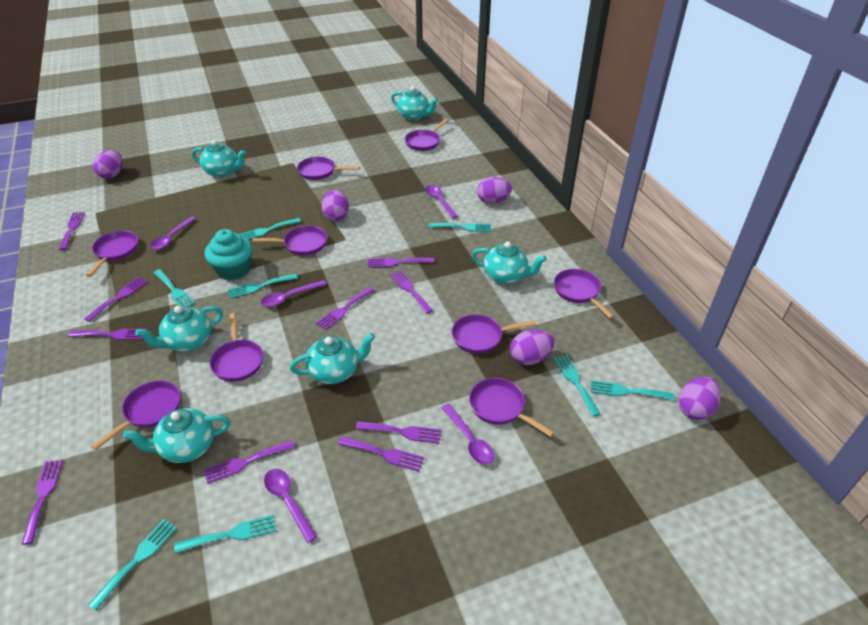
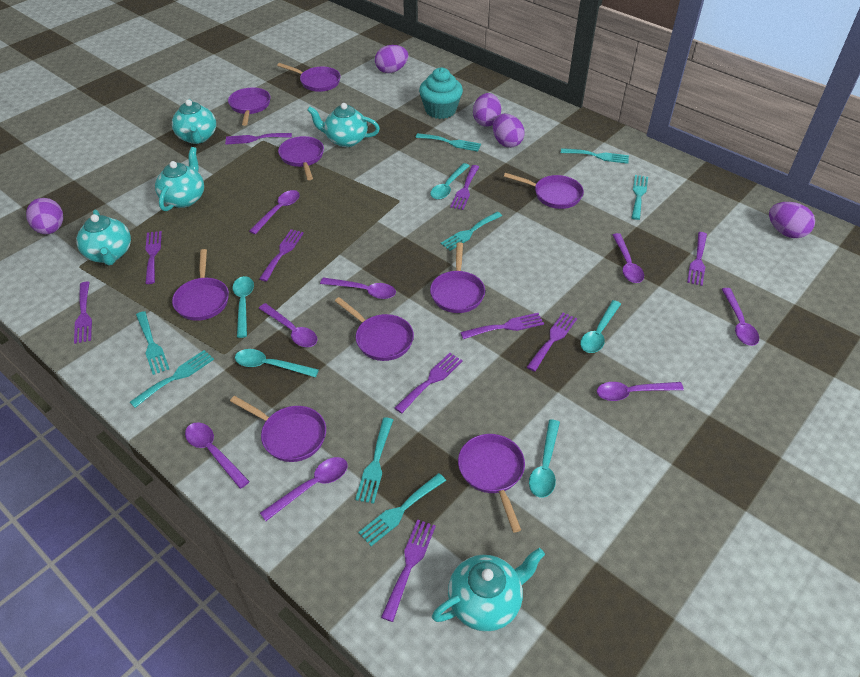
purple spoon: 5 -> 8
turquoise spoon: 0 -> 5
turquoise teapot: 6 -> 5

